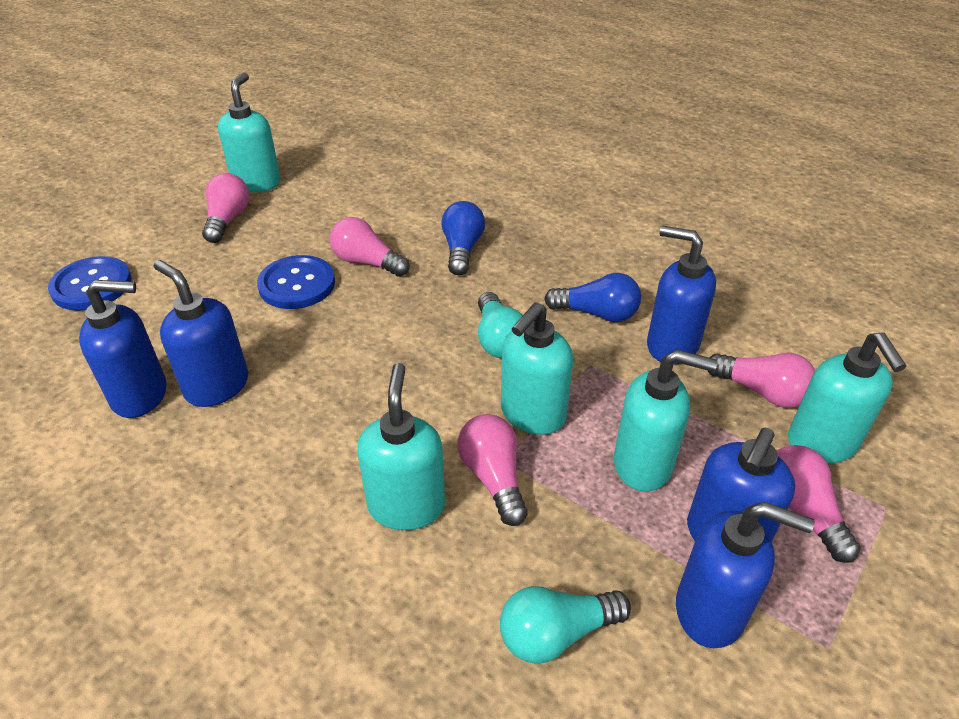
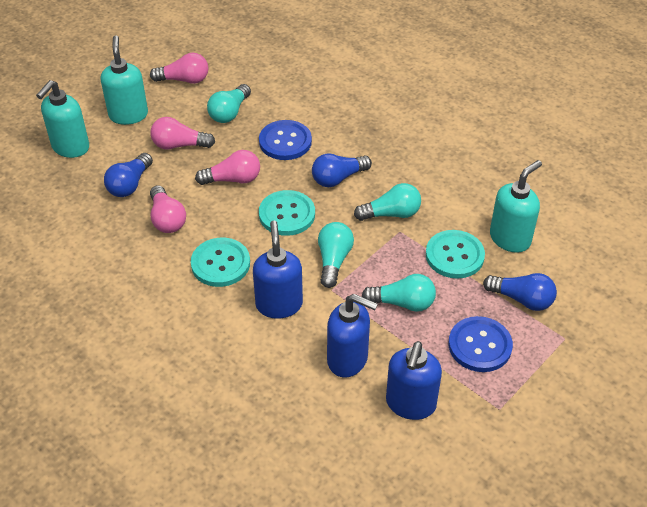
blue light bulb: 2 -> 3
blue soap dispenser: 5 -> 3
pink light bulb: 5 -> 4
turquoise button: 0 -> 3
turquoise light bulb: 2 -> 4
turquoise soap dispenser: 5 -> 3

